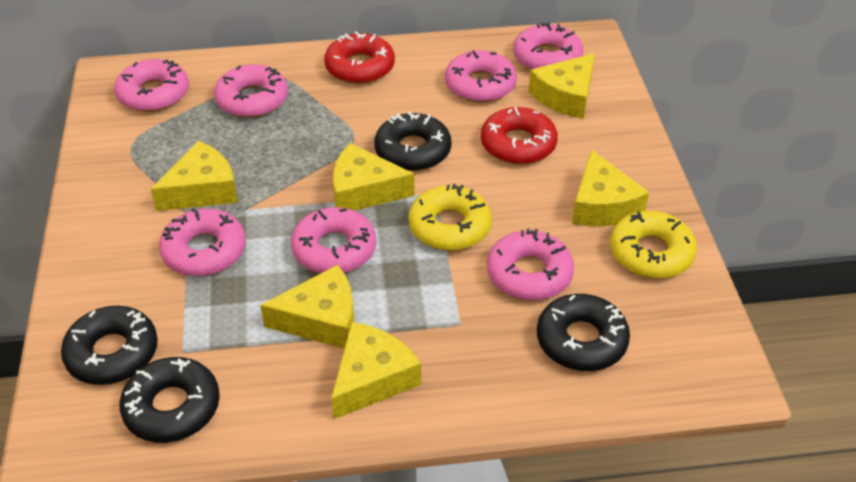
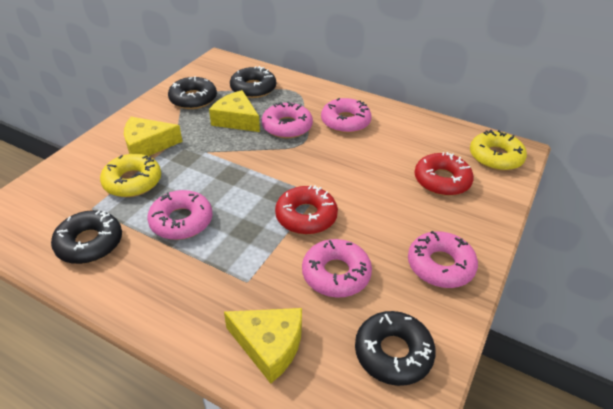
pink donut: 7 -> 5
yellow cheese: 6 -> 3

